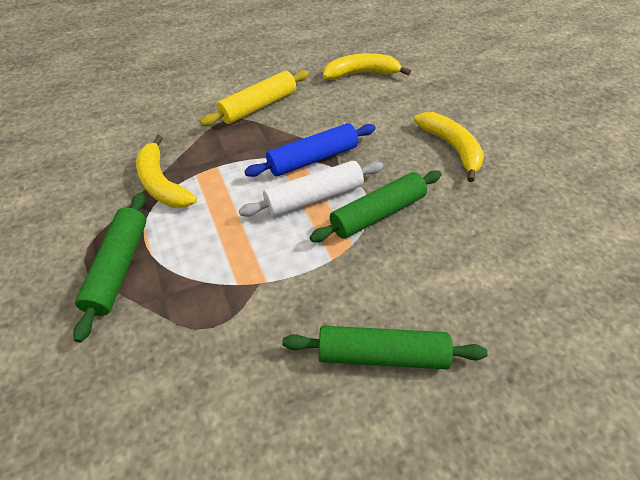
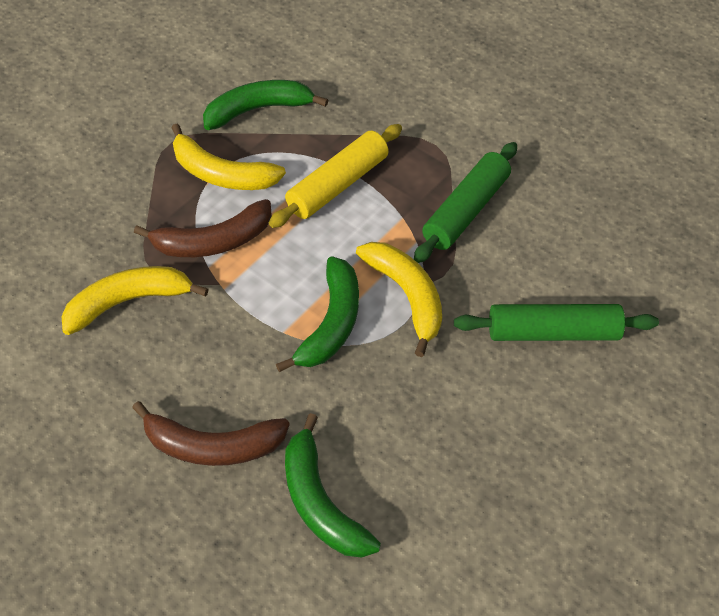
blue rolling pin: 1 -> 0
brown banana: 0 -> 2
green banana: 0 -> 3
green rolling pin: 3 -> 2
white rolling pin: 1 -> 0

